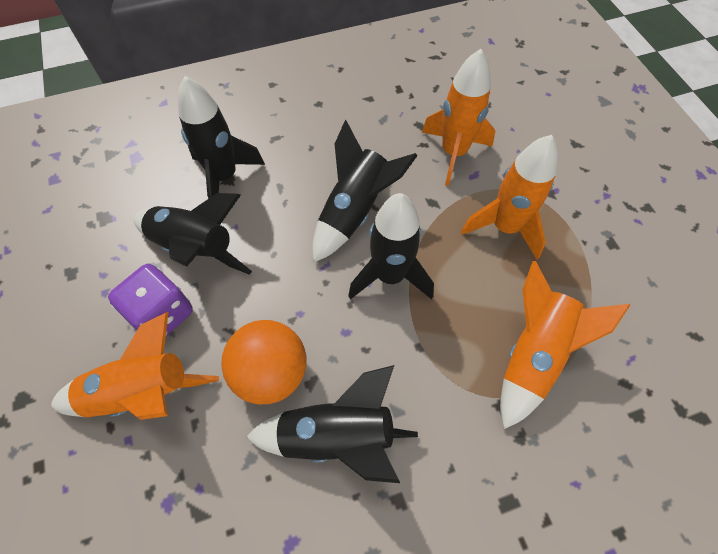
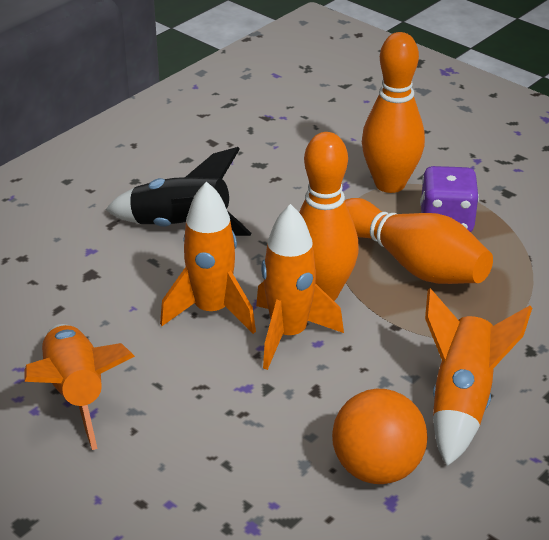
black rocket: 5 -> 1
orange bowling pin: 0 -> 3

